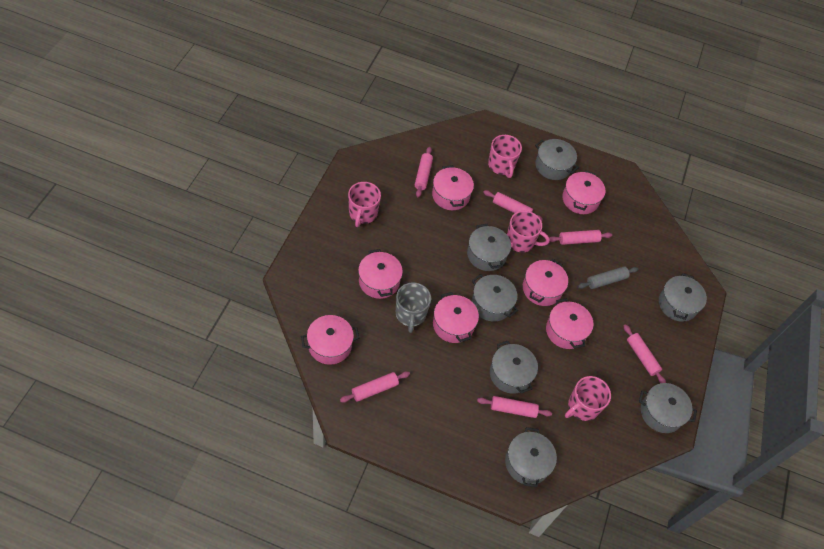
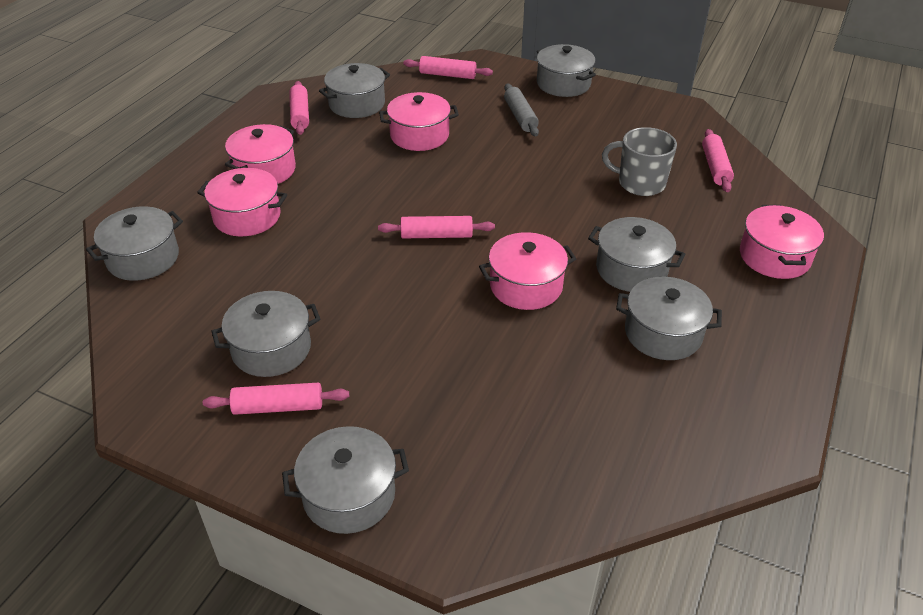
pink mug: 4 -> 0
pink pot: 7 -> 5
pink rolling pin: 6 -> 5

